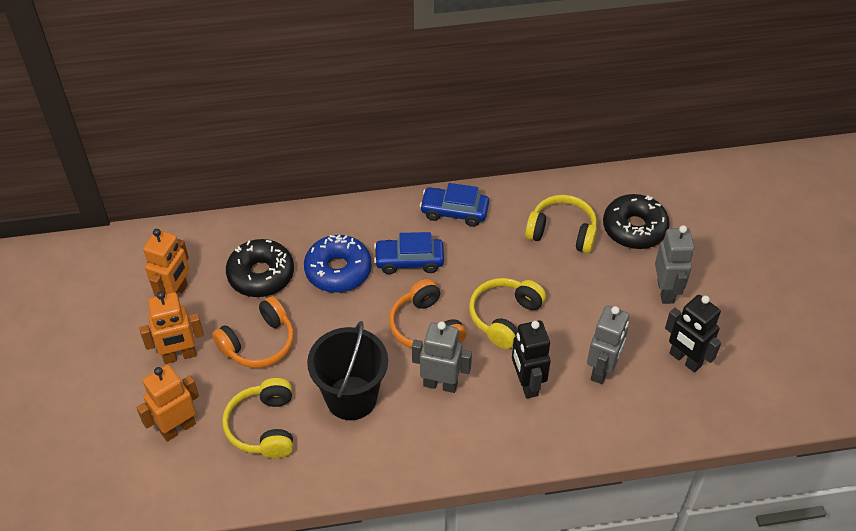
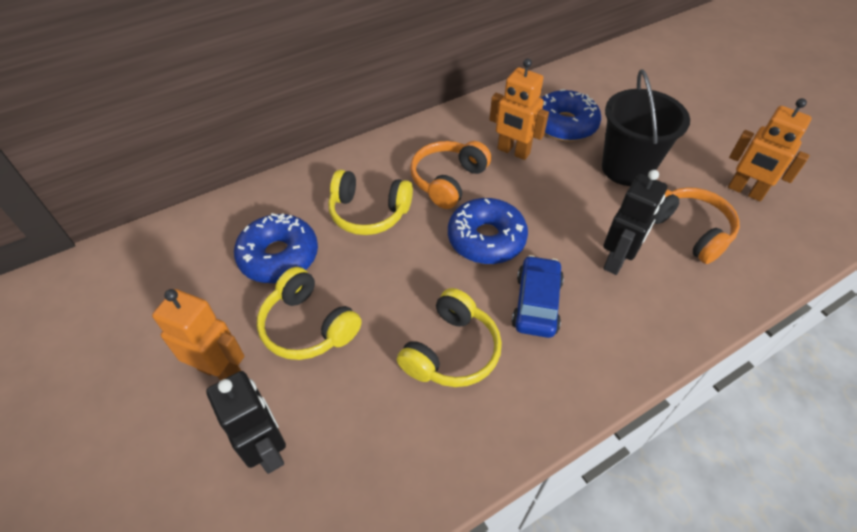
black donut: 2 -> 0
blue car: 2 -> 1
blue donut: 1 -> 3
grey robot: 3 -> 0

